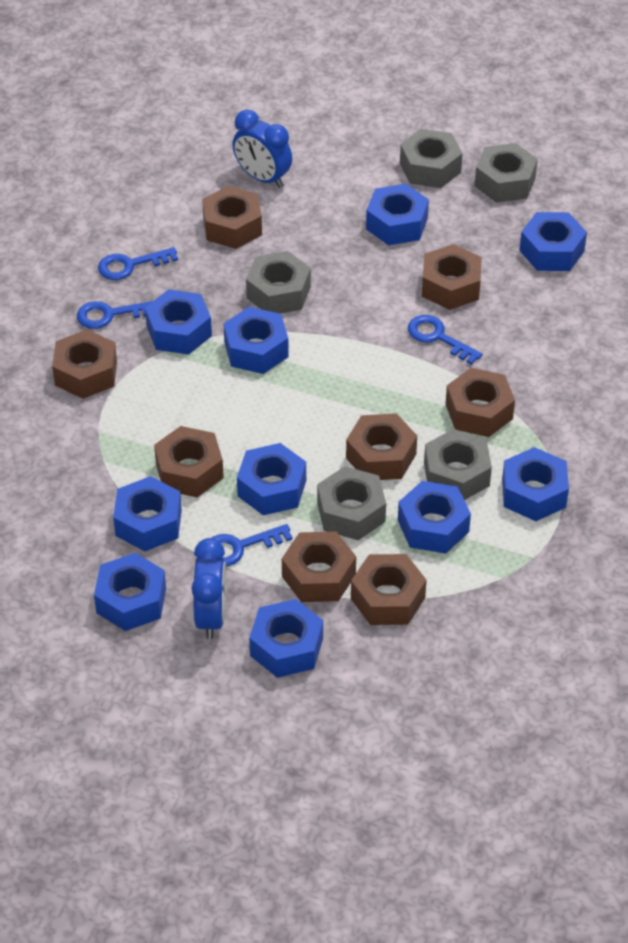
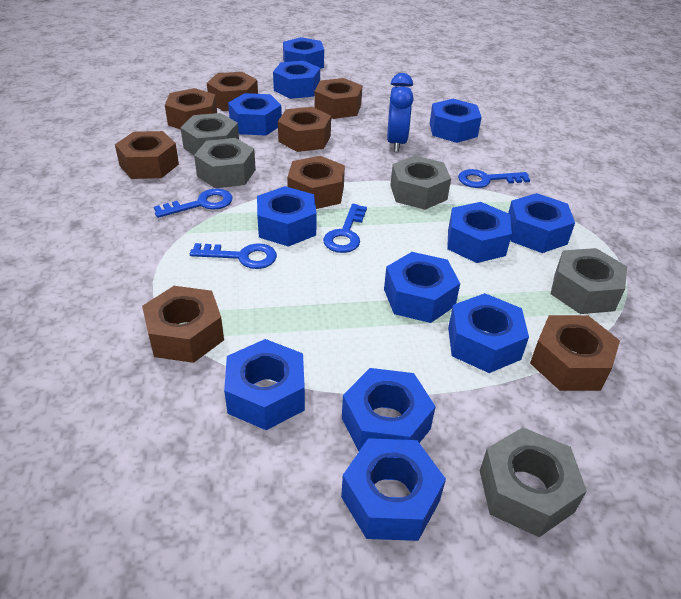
blue clock: 2 -> 1
blue nut: 10 -> 12

